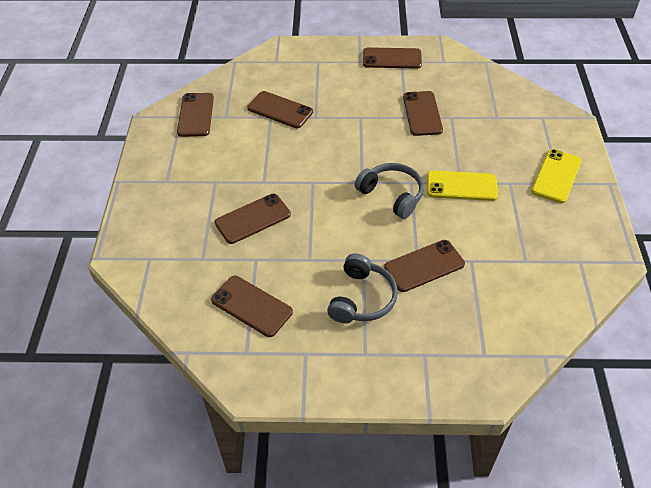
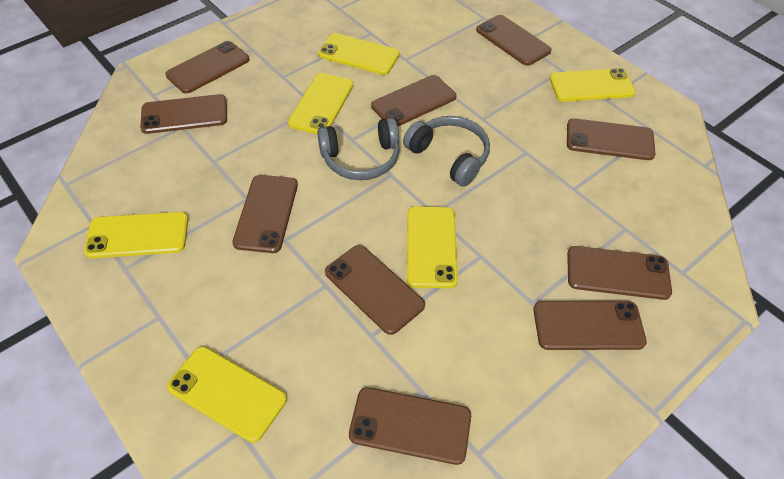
brown phone: 7 -> 10
yellow phone: 2 -> 6

